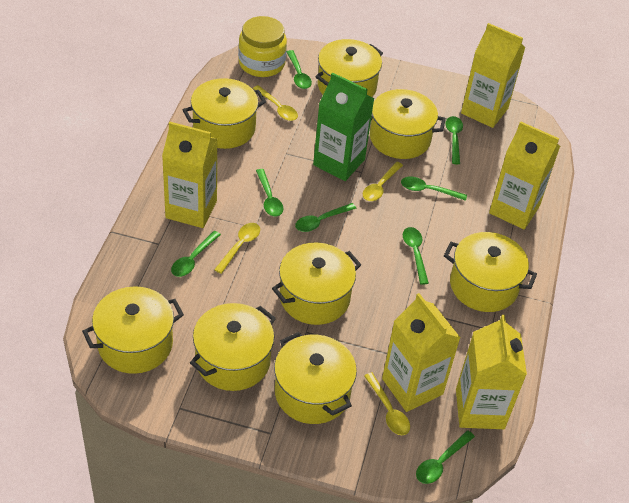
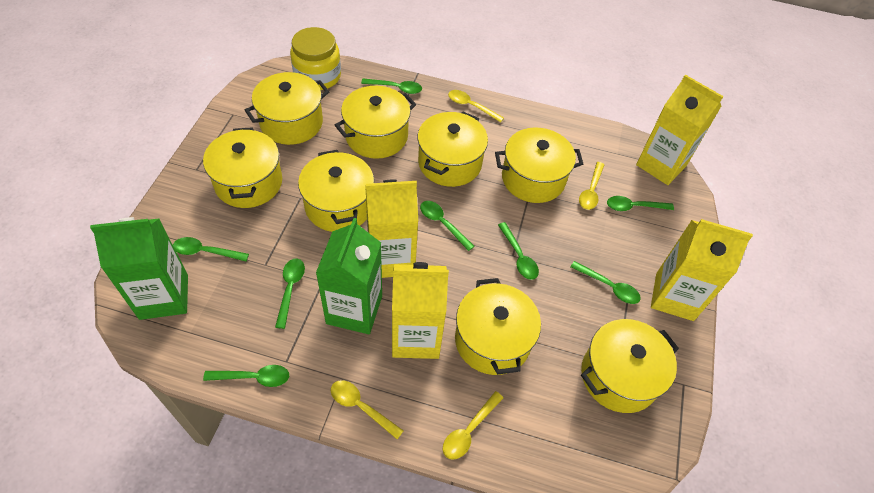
green carton: 1 -> 2
yellow carton: 5 -> 4

